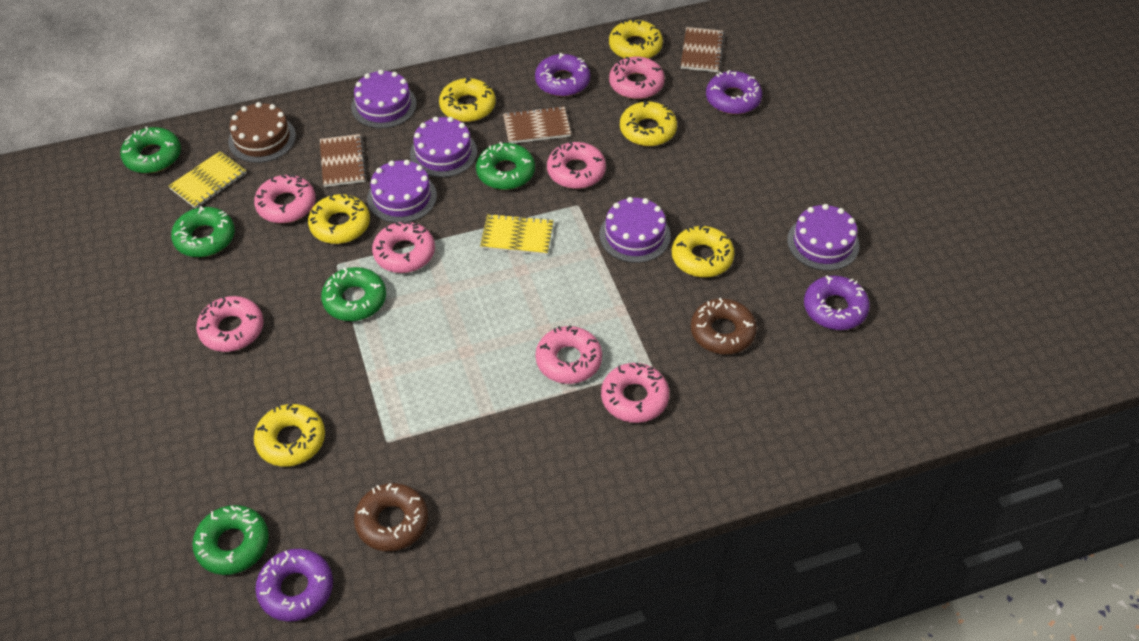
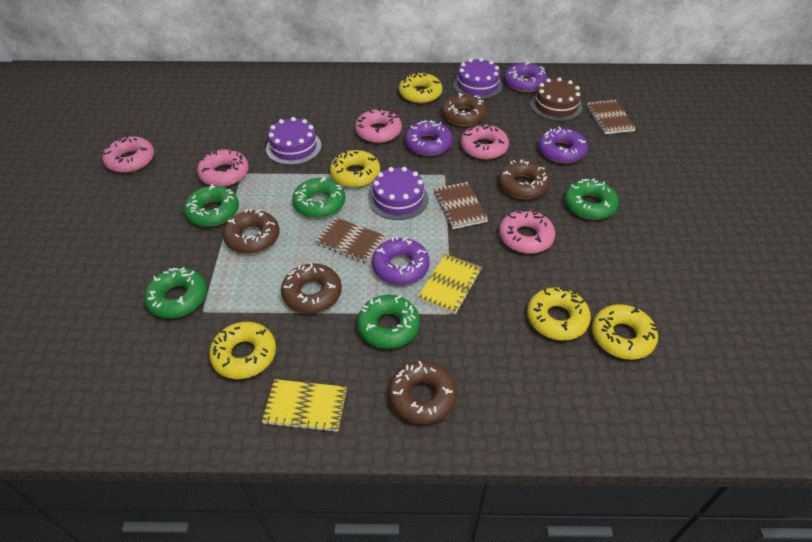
brown donut: 2 -> 5
pink donut: 7 -> 5
purple cake: 5 -> 3
yellow donut: 6 -> 5

